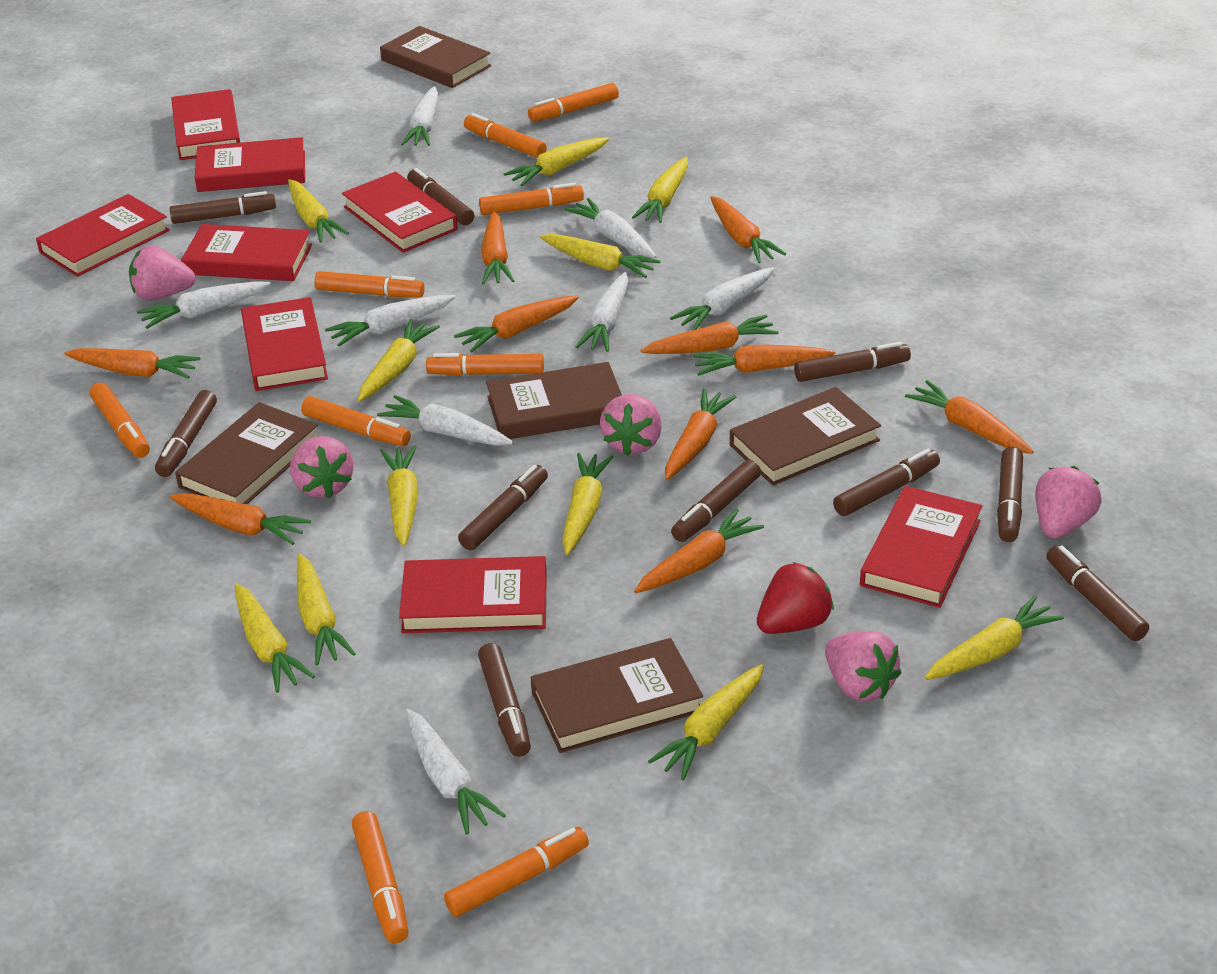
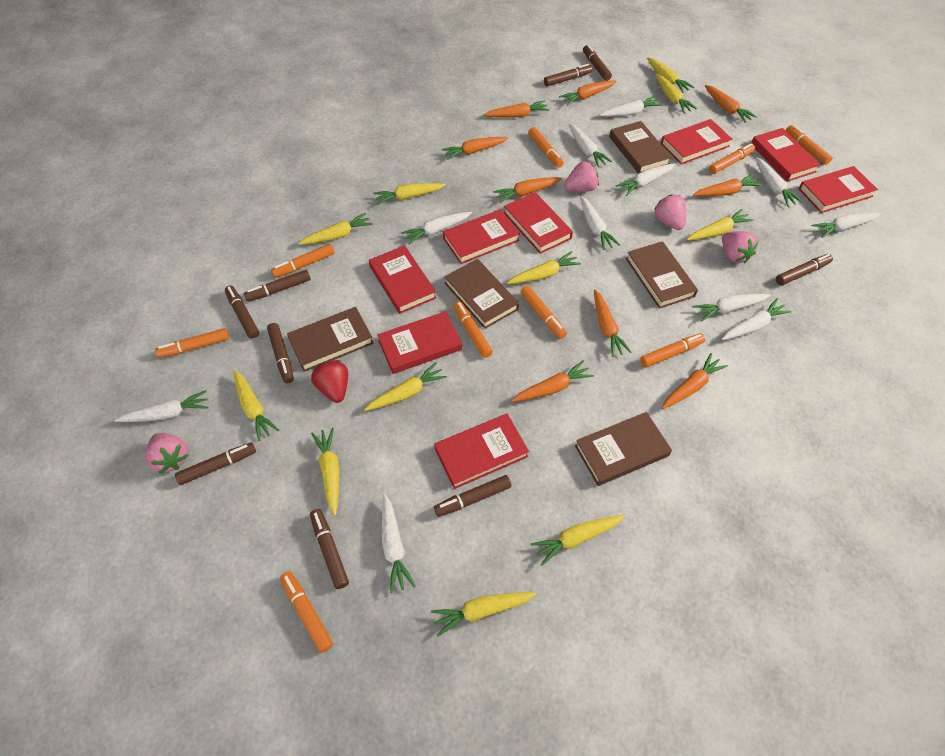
brown marker: 10 -> 9
orange carrot: 10 -> 9
pink strawberry: 5 -> 4
white carrot: 8 -> 11

